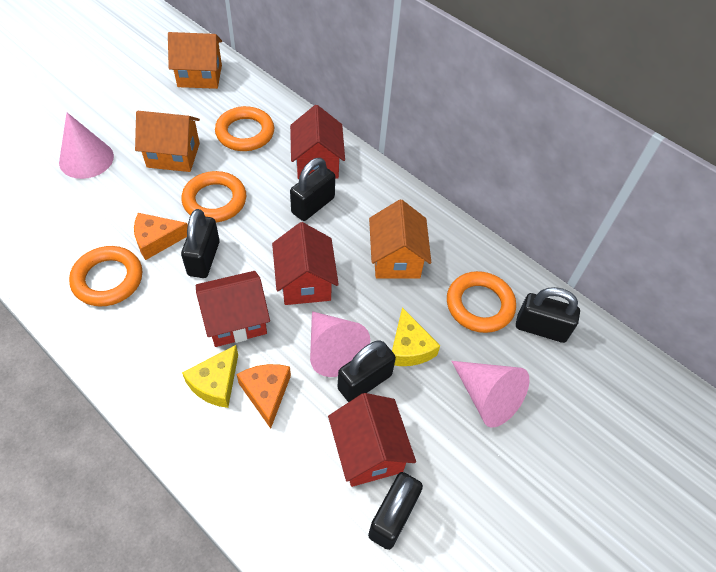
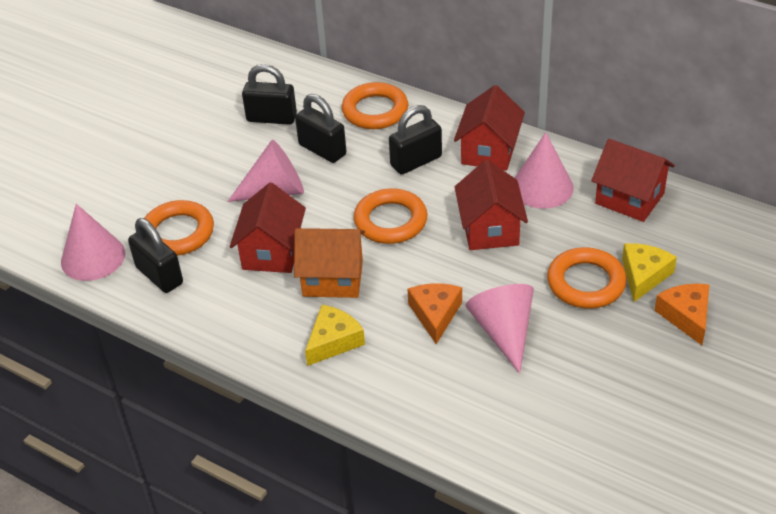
black padlock: 5 -> 4
orange house: 3 -> 1
pink cone: 3 -> 4

